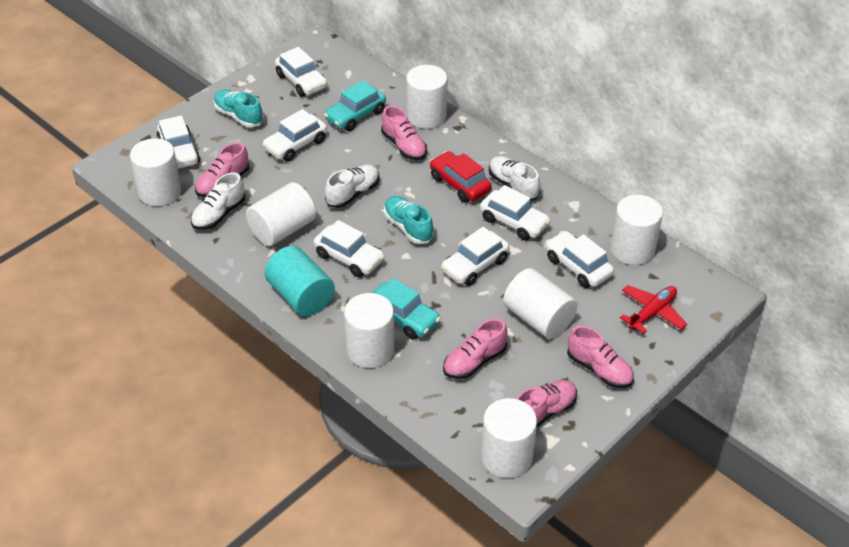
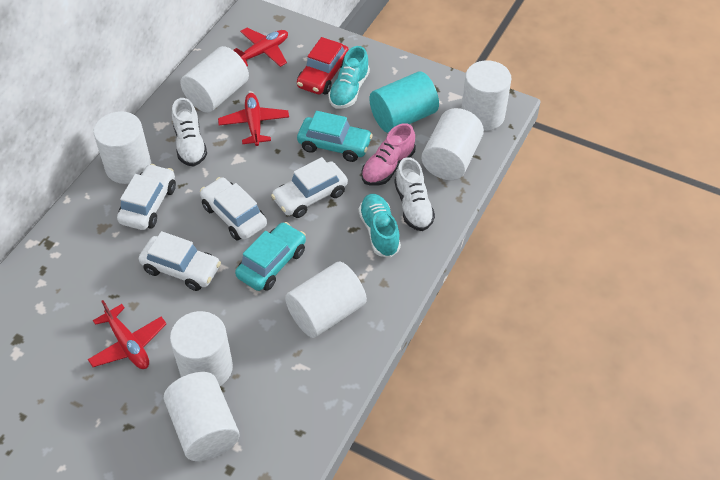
pink shoe: 5 -> 1
red plane: 1 -> 3
white car: 7 -> 4
white shoe: 3 -> 2

